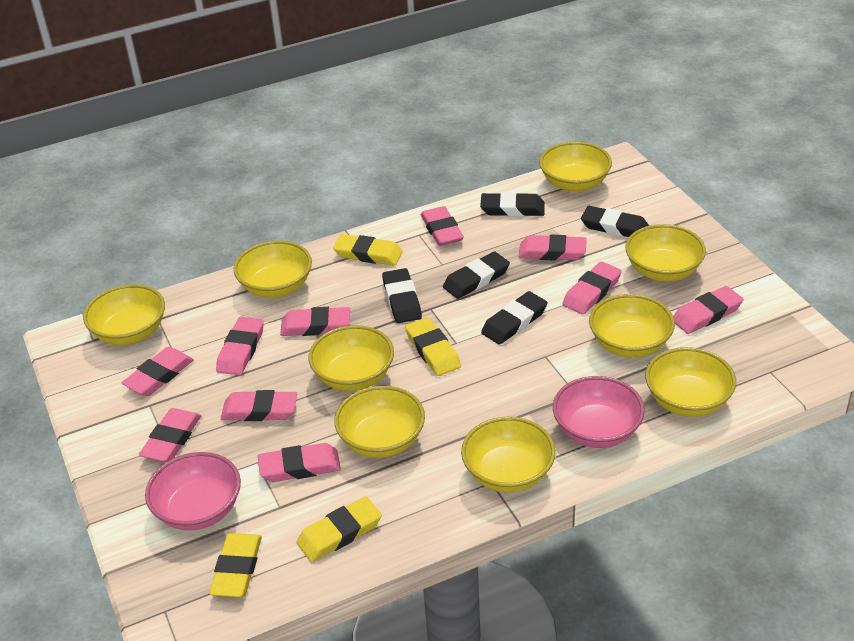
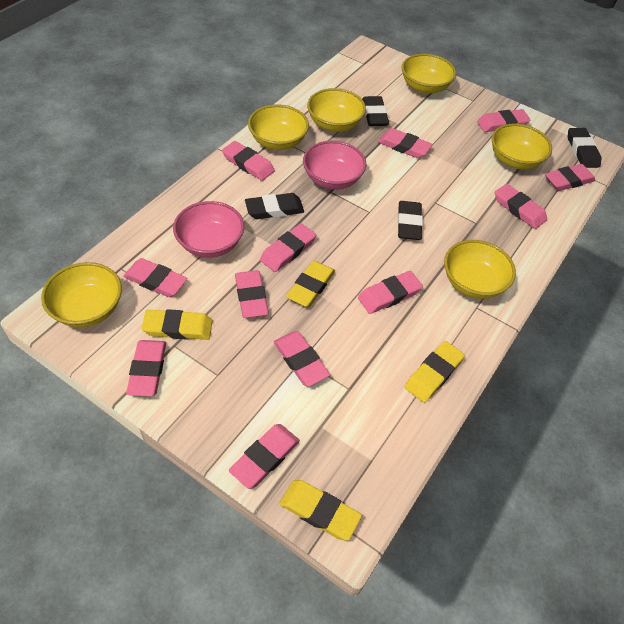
black eraser: 5 -> 4
pink eraser: 10 -> 12
yellow bowl: 9 -> 6

